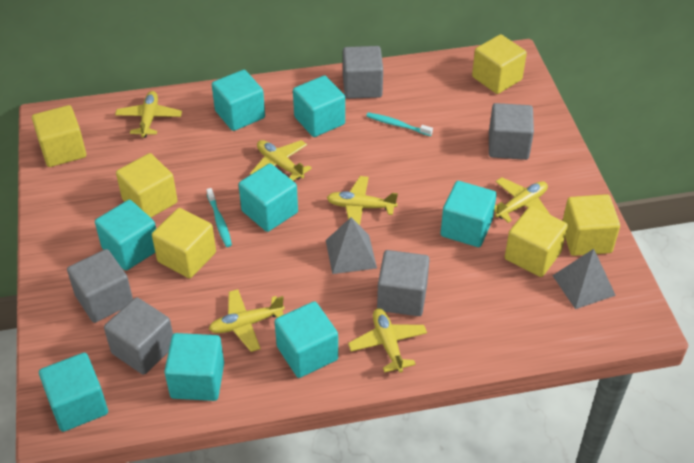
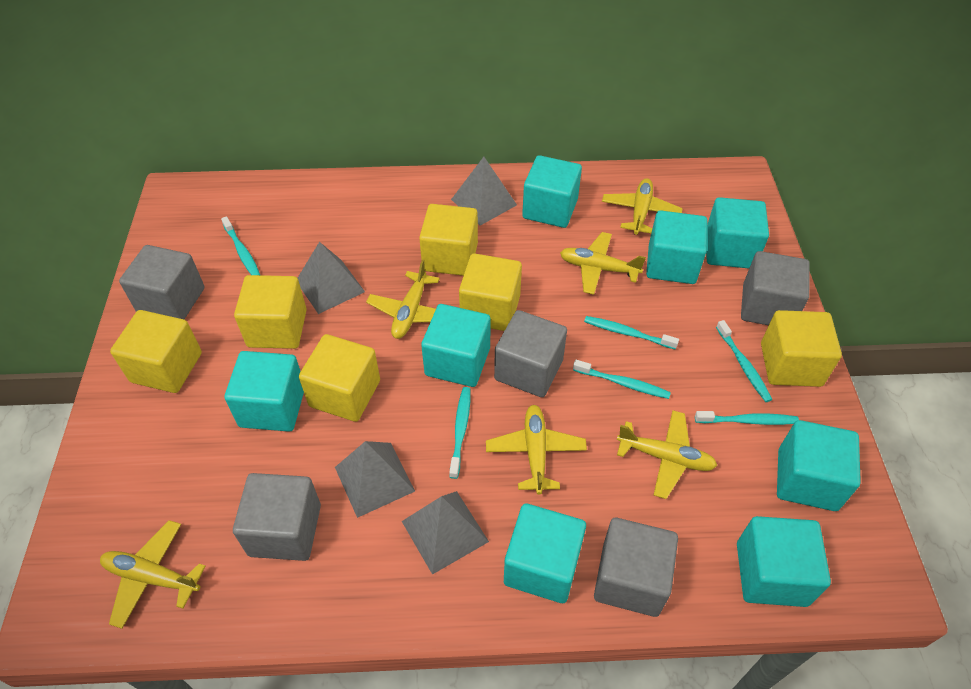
grey pyramid: 2 -> 4
turquoise toothbrush: 2 -> 6

